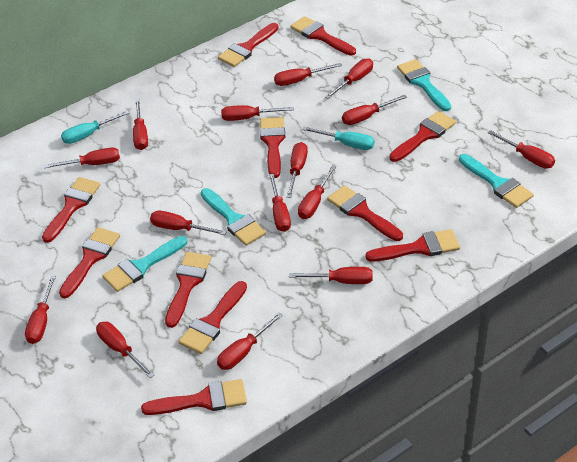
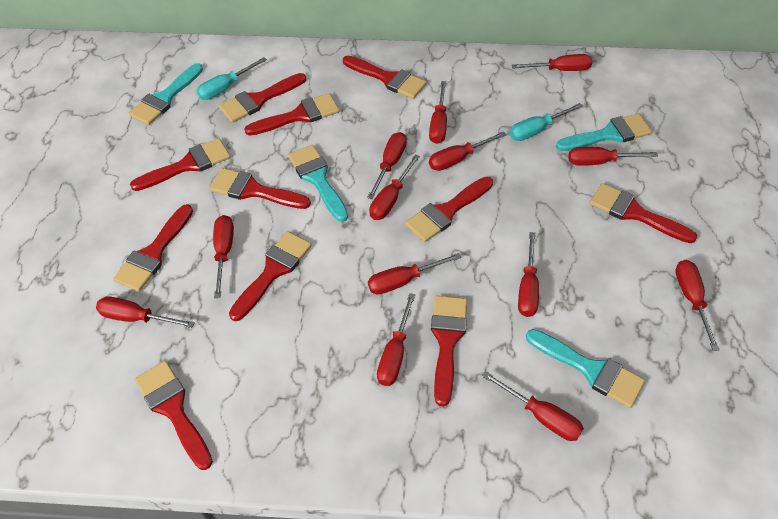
red screwdriver: 15 -> 13

